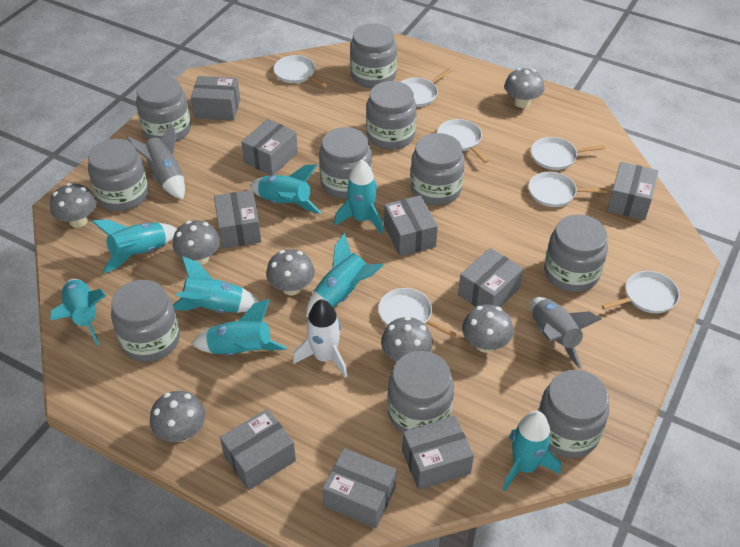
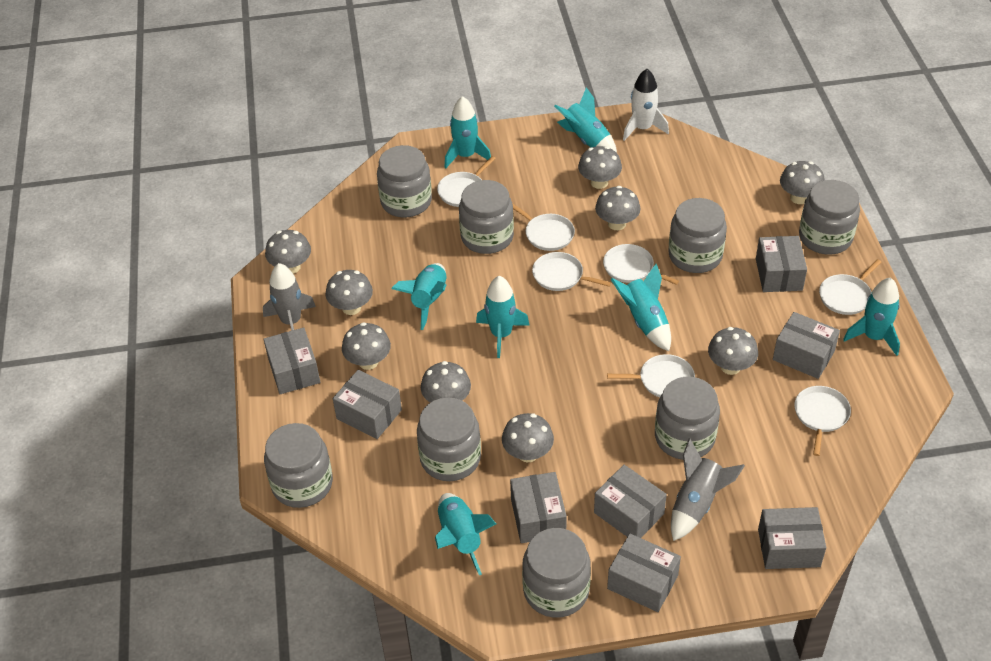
grey box: 9 -> 8
grey jar: 10 -> 8
grey mushroom: 7 -> 9
turquoise rocket: 8 -> 7

